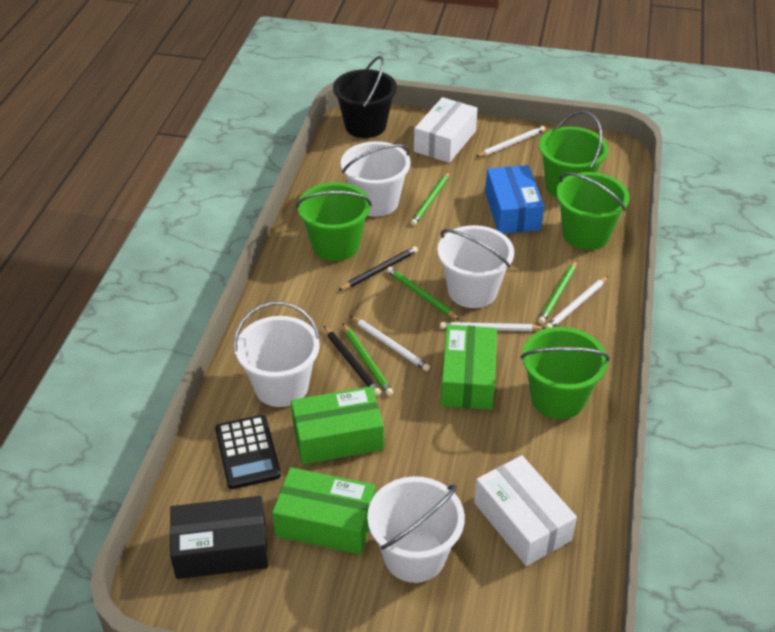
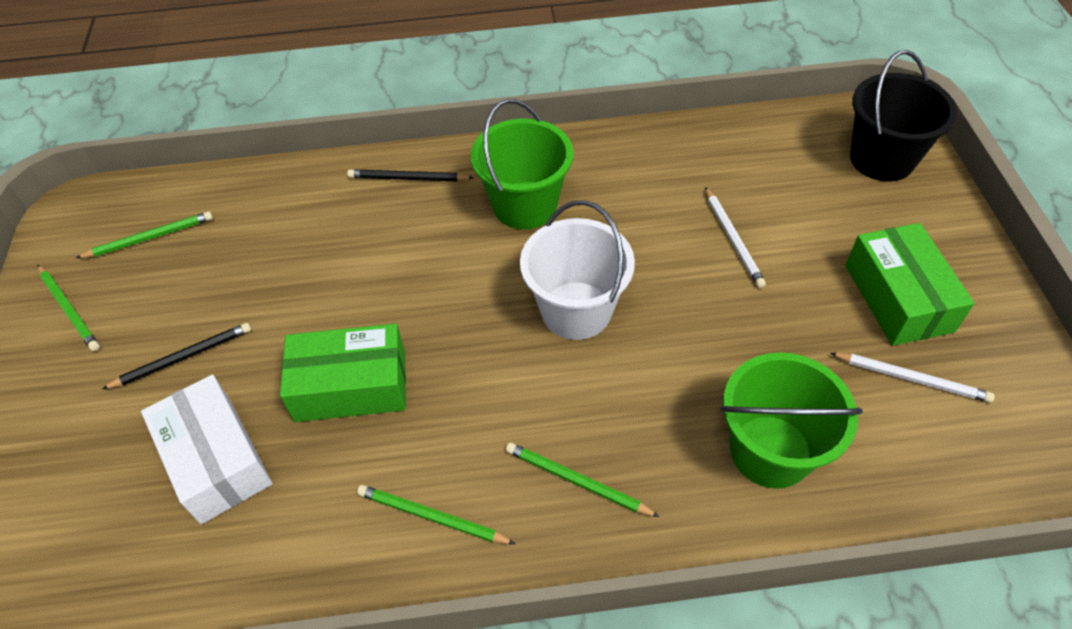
black box: 1 -> 0
black calculator: 1 -> 0
blue box: 1 -> 0
green box: 3 -> 2
green bucket: 4 -> 2
white box: 2 -> 1
white bucket: 4 -> 1
white pencil: 4 -> 2

